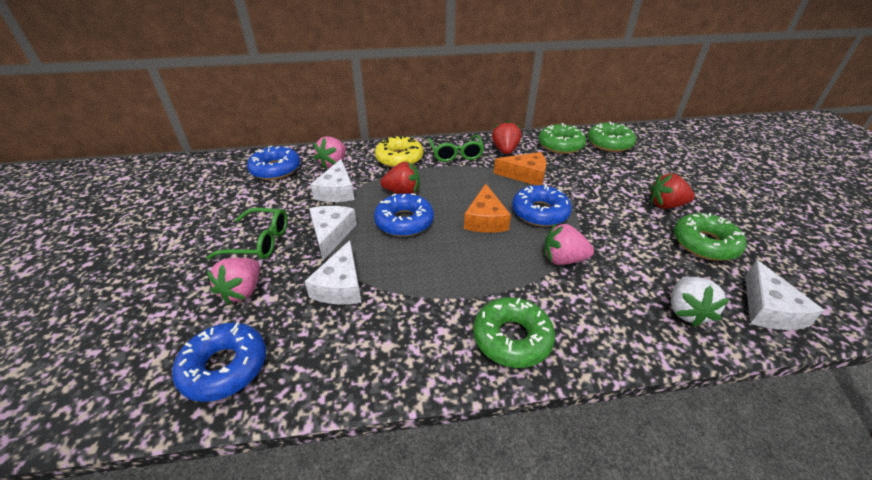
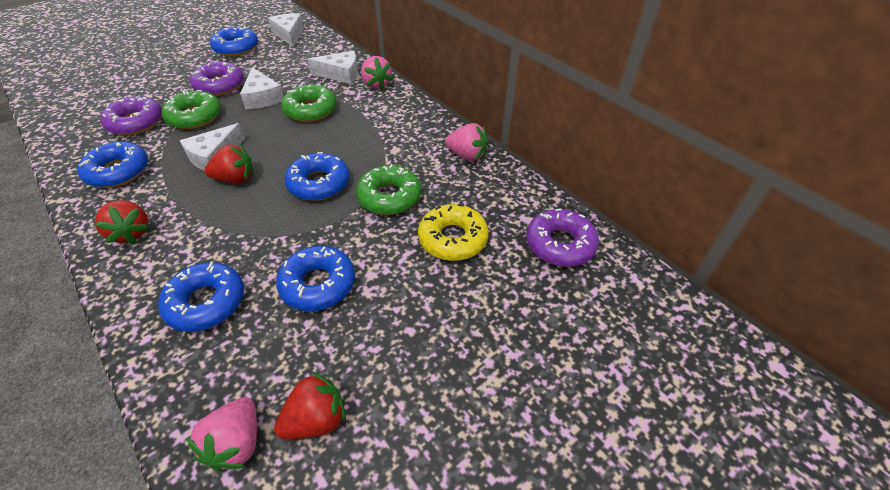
blue donut: 4 -> 5
green donut: 4 -> 3
green glasses: 2 -> 0
orange cheese: 2 -> 0
purple donut: 0 -> 3
white strawberry: 1 -> 0

